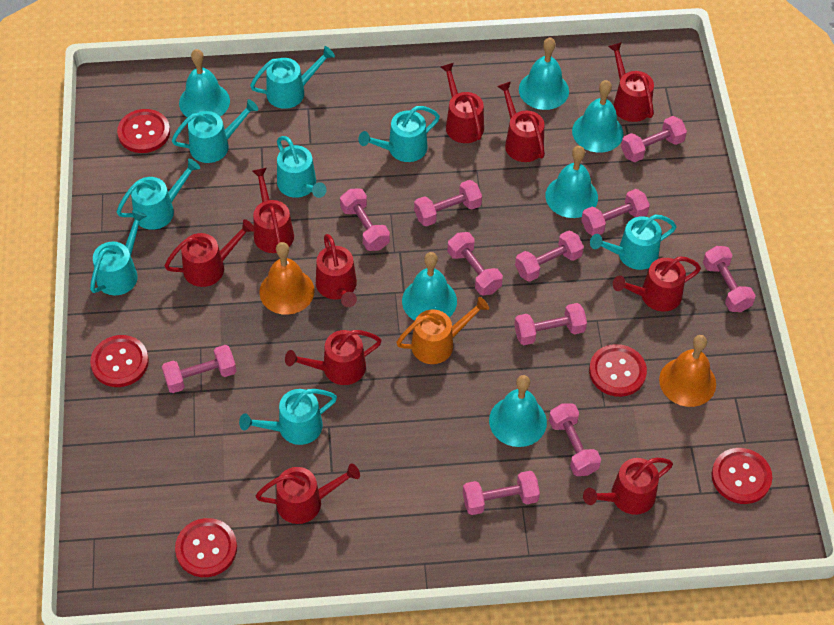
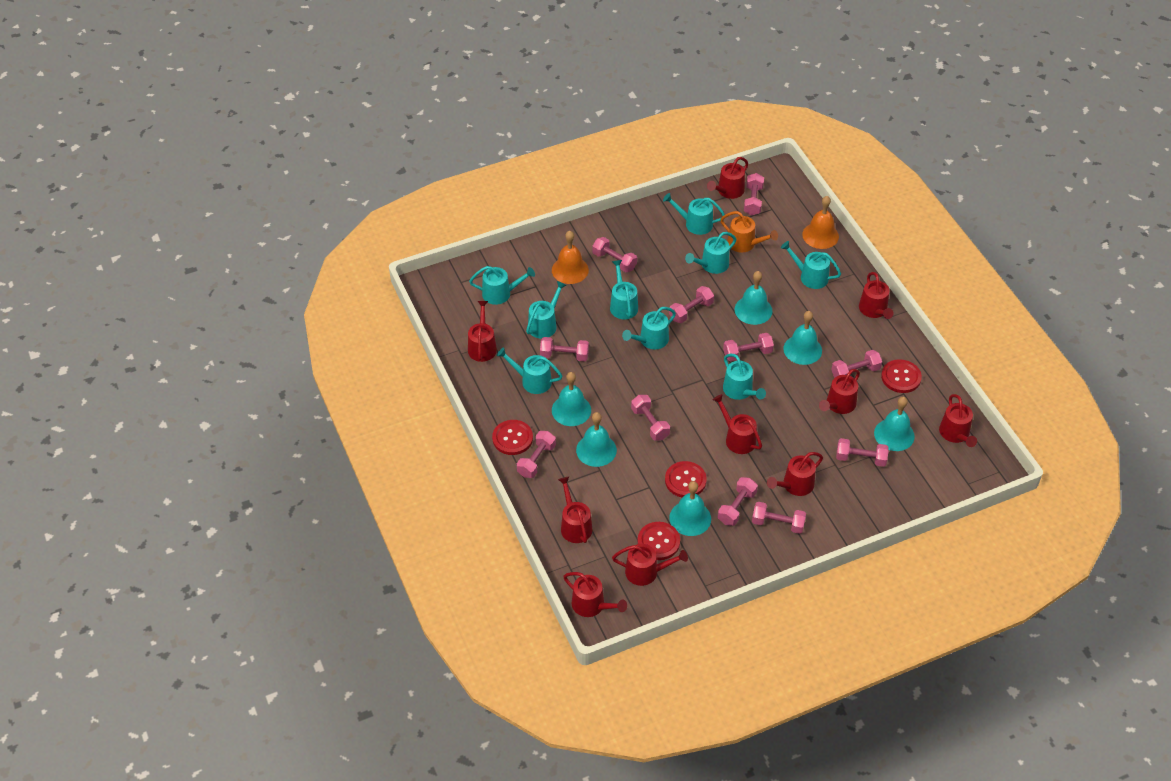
red button: 5 -> 4
turquoise watering can: 8 -> 9

